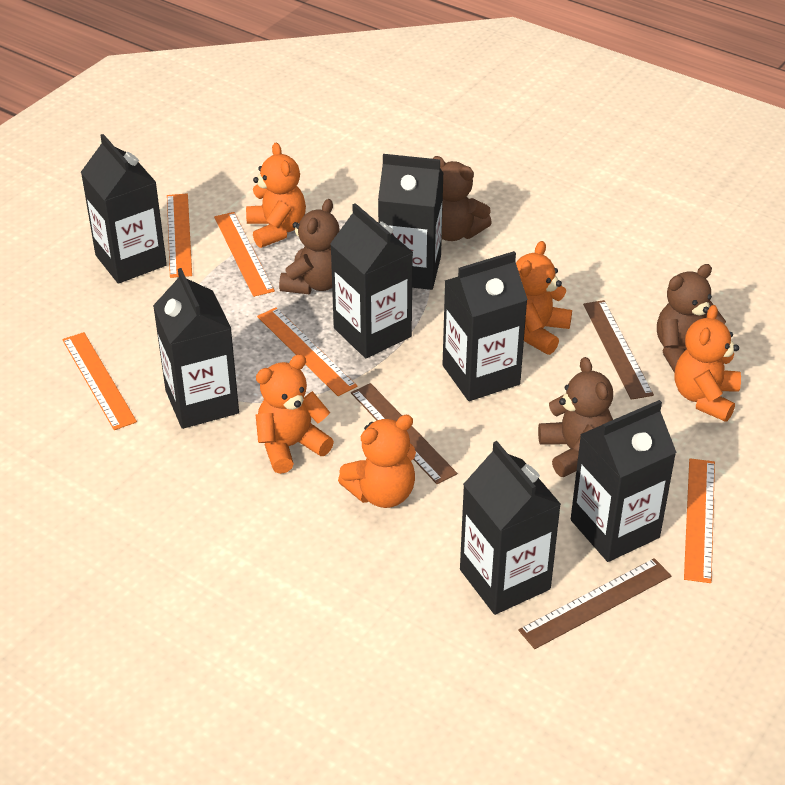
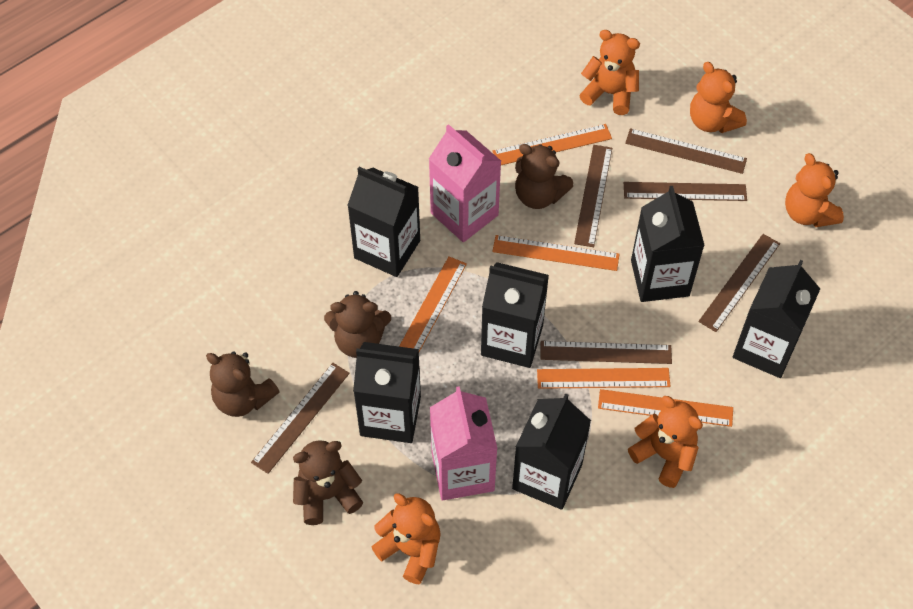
black carton: 7 -> 6
brown ruler: 3 -> 6
pink carton: 0 -> 2

